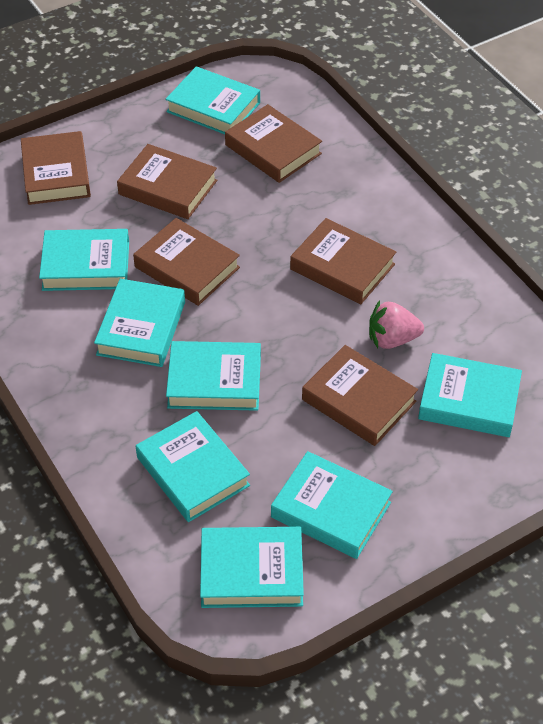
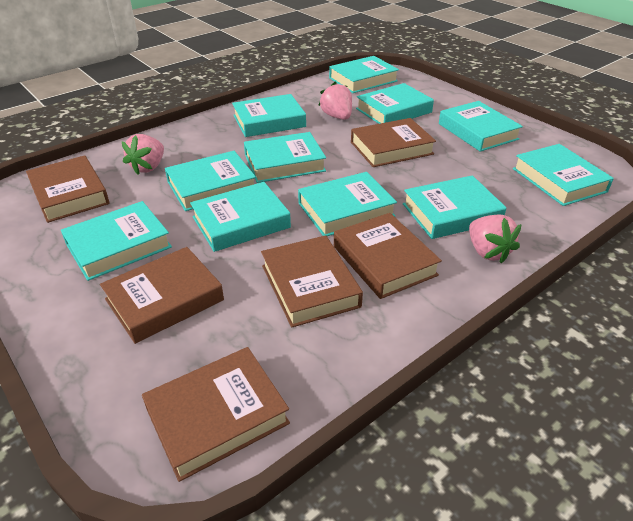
pink strawberry: 1 -> 3
turquoise book: 8 -> 11

